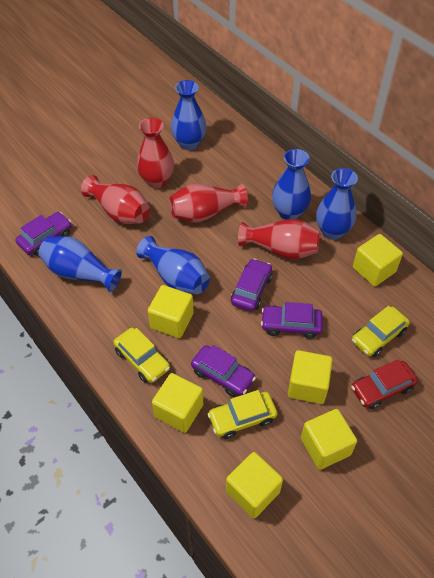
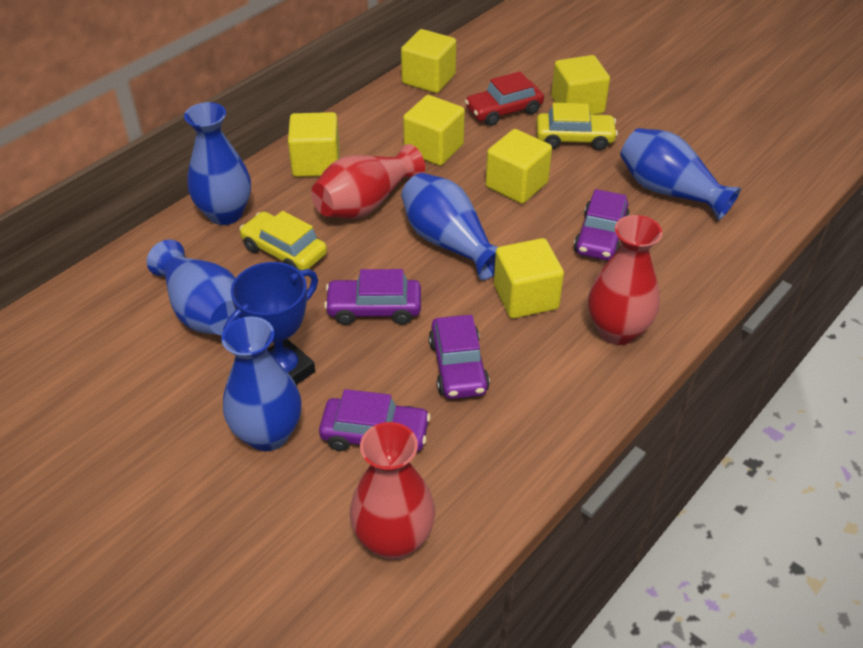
blue trophy: 0 -> 1
red vase: 4 -> 3
yellow car: 3 -> 2

